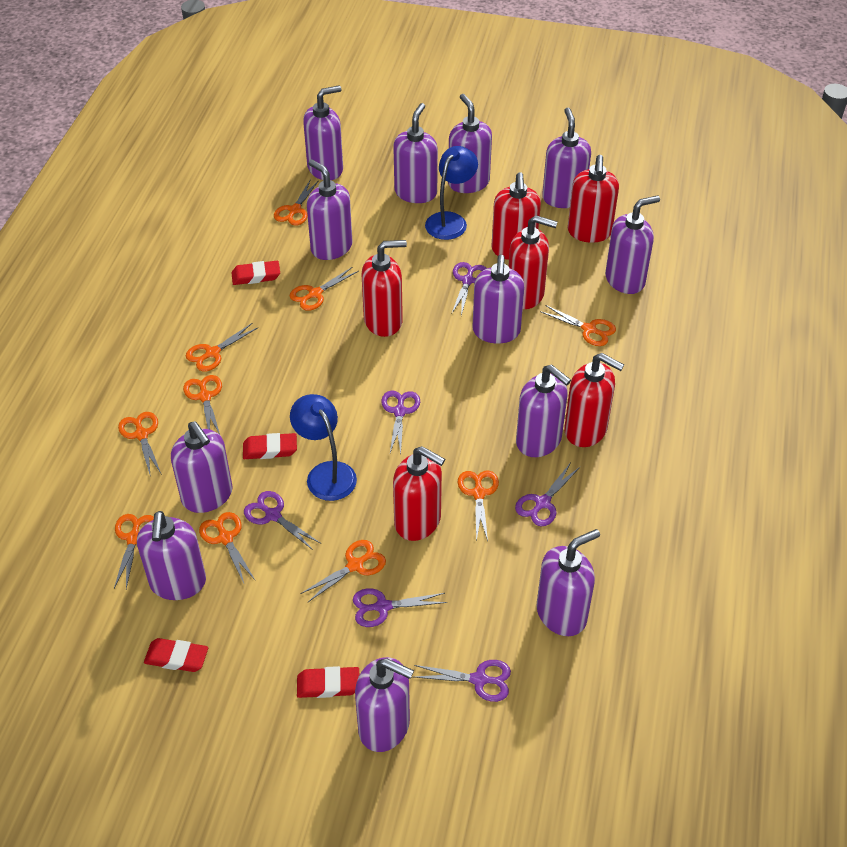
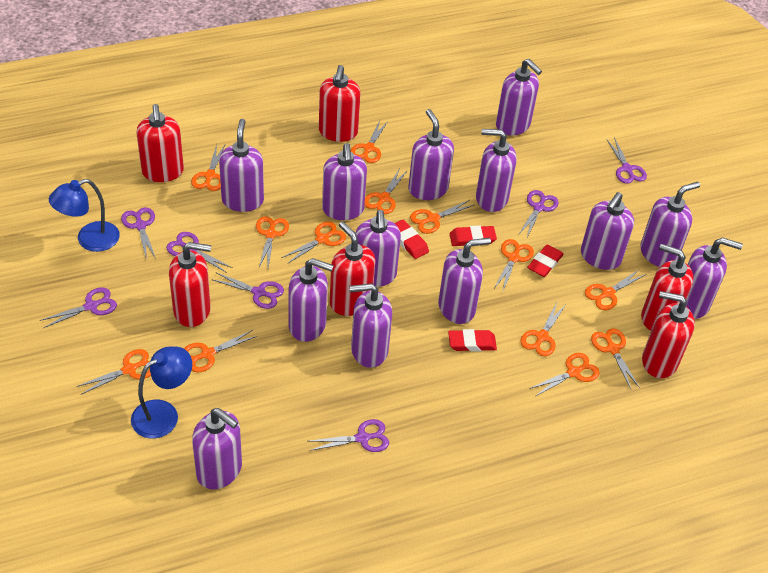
orange scissors: 10 -> 13
purple scissors: 6 -> 7
purple soap dispenser: 12 -> 13

